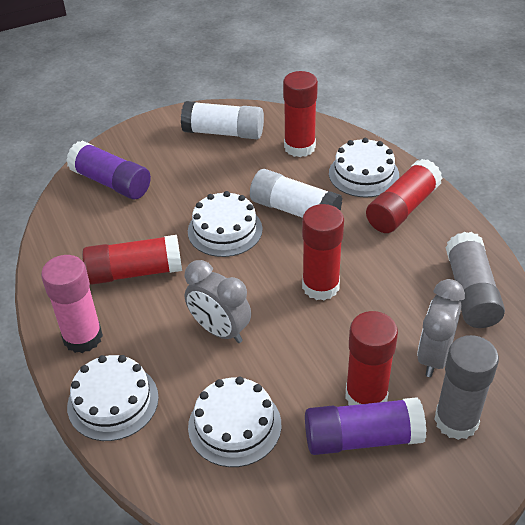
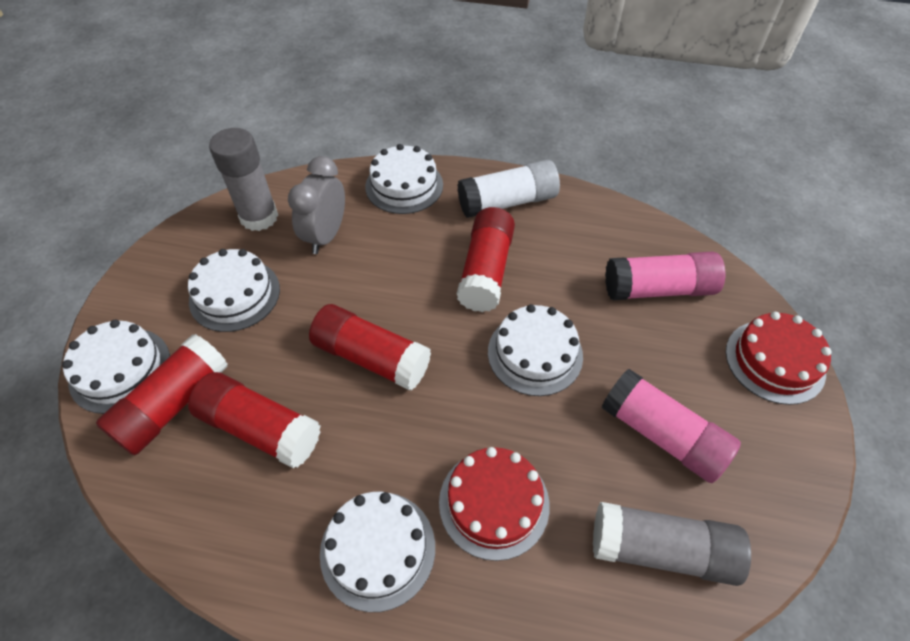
grey clock: 2 -> 1
pink glue stick: 1 -> 2
purple glue stick: 2 -> 0
red cake: 0 -> 2
red glue stick: 5 -> 4
white cake: 4 -> 5
white glue stick: 2 -> 1

